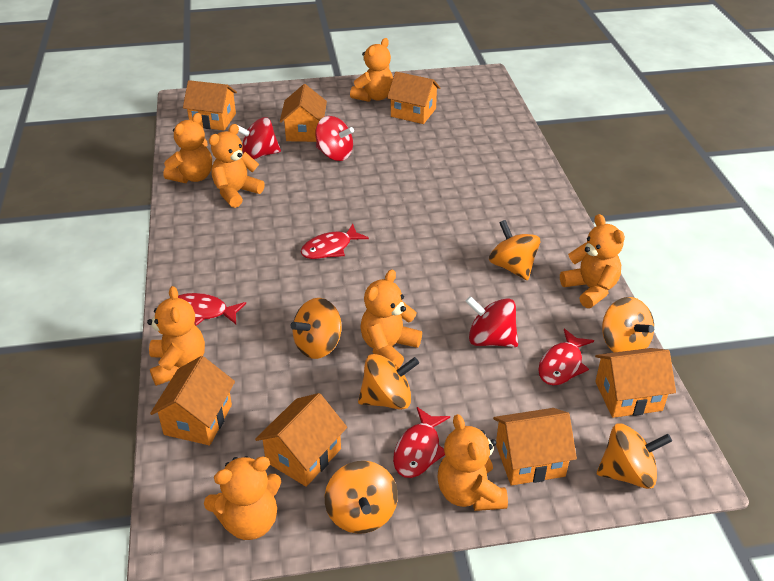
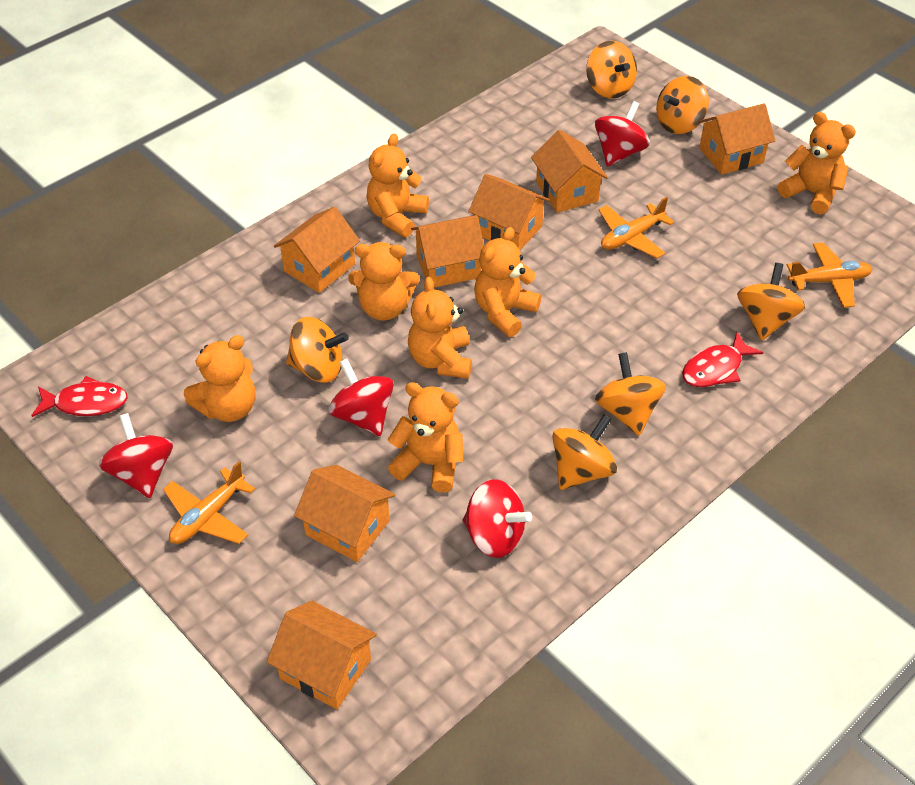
orange plane: 0 -> 3
orange teddy bear: 8 -> 7
red fish: 4 -> 2
red spinning top: 3 -> 4

